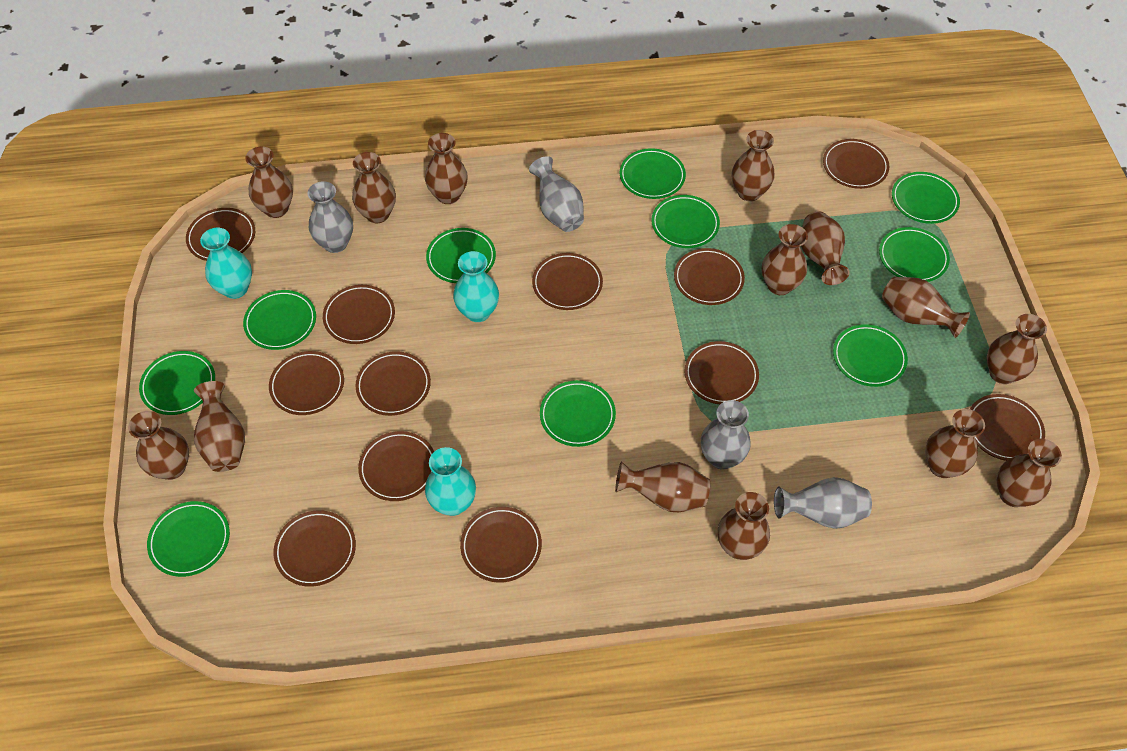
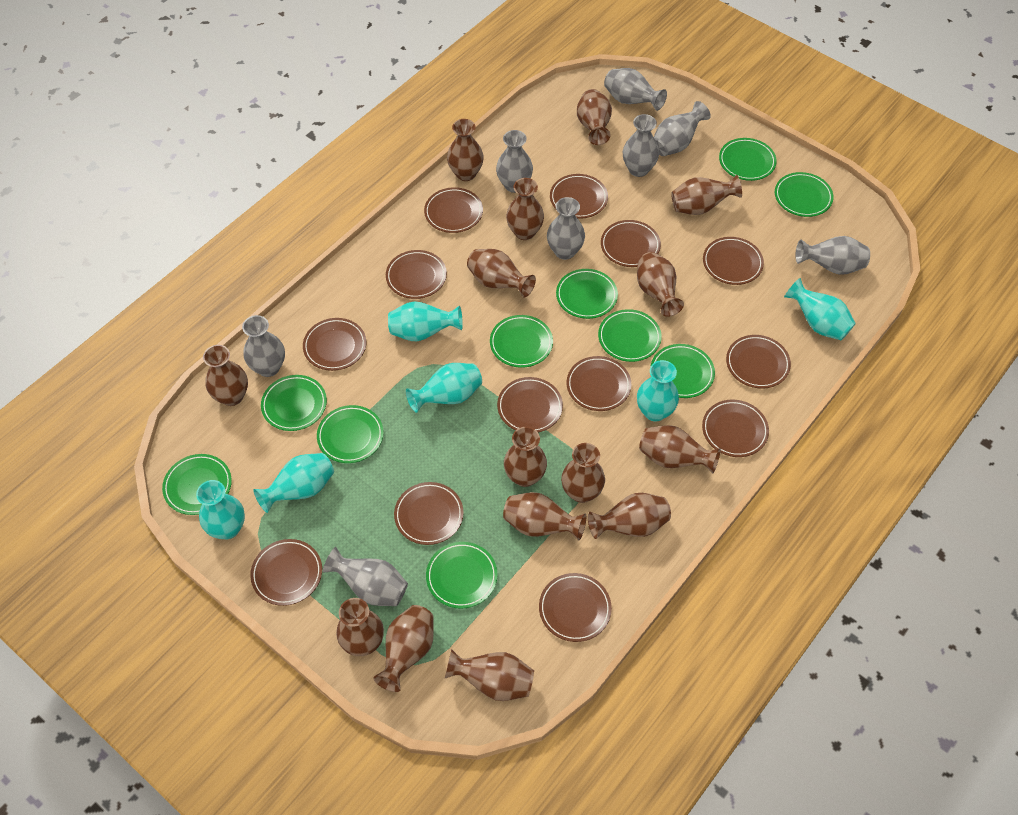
brown plate: 12 -> 13
brown vase: 14 -> 15
grey vase: 4 -> 8
turquoise vase: 3 -> 6

